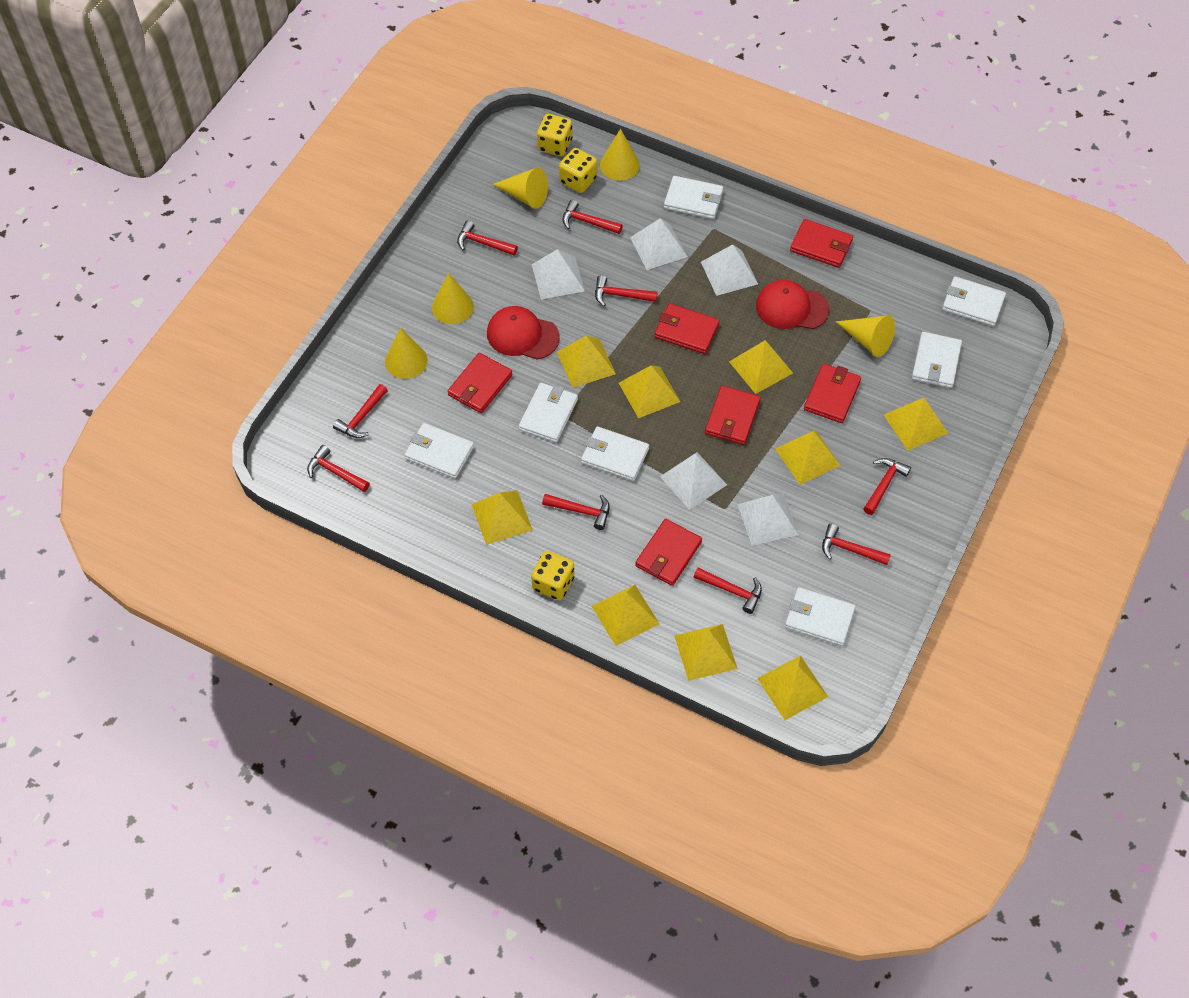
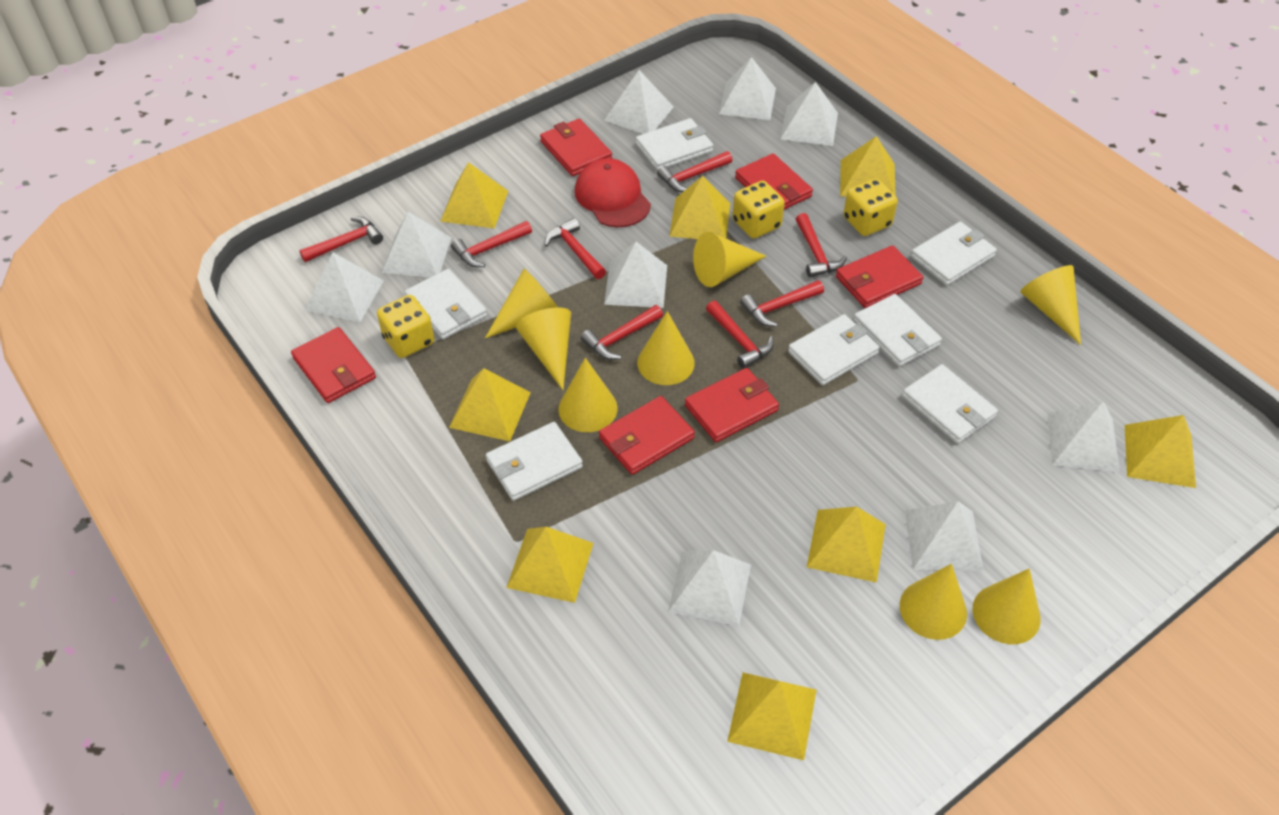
red cap: 2 -> 1
red hammer: 9 -> 8
white pyramid: 5 -> 9
yellow cone: 5 -> 8
yellow pyramid: 9 -> 8

